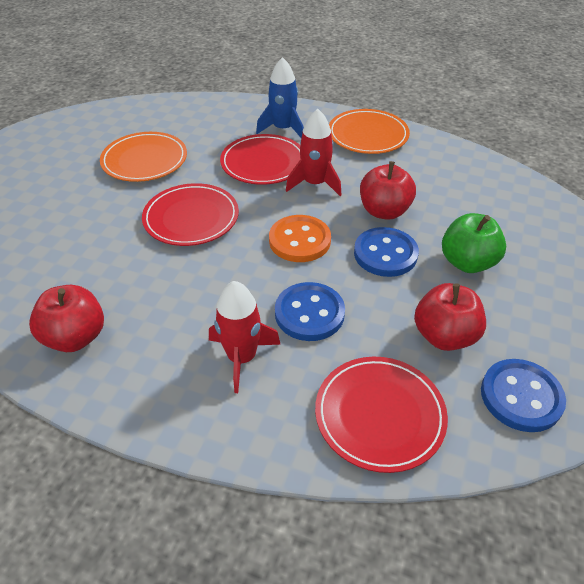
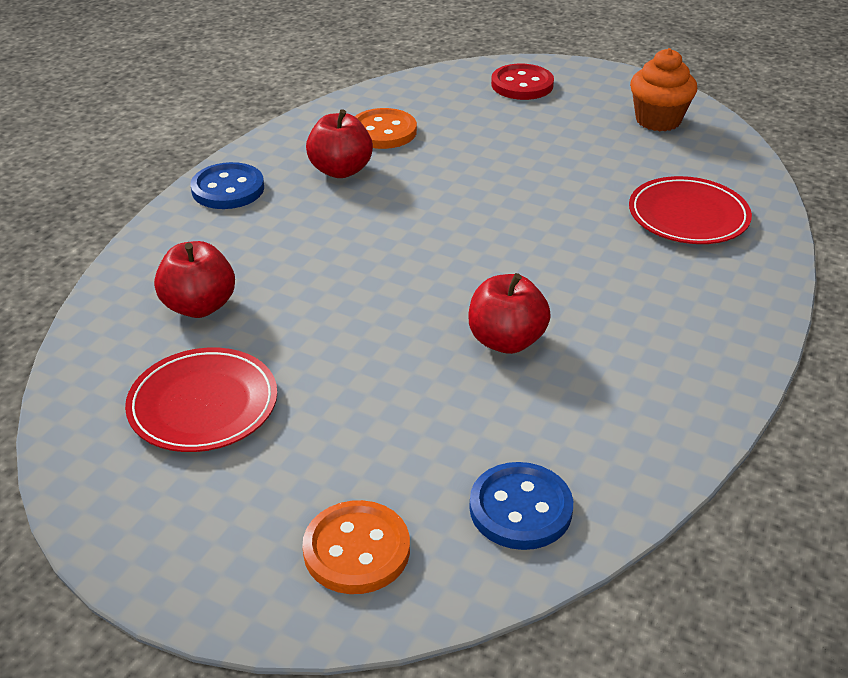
blue button: 3 -> 2
blue rocket: 1 -> 0
green apple: 1 -> 0
orange button: 1 -> 2
orange cupcake: 0 -> 1
orange plate: 2 -> 0
red button: 0 -> 1
red plate: 3 -> 2
red rocket: 2 -> 0

